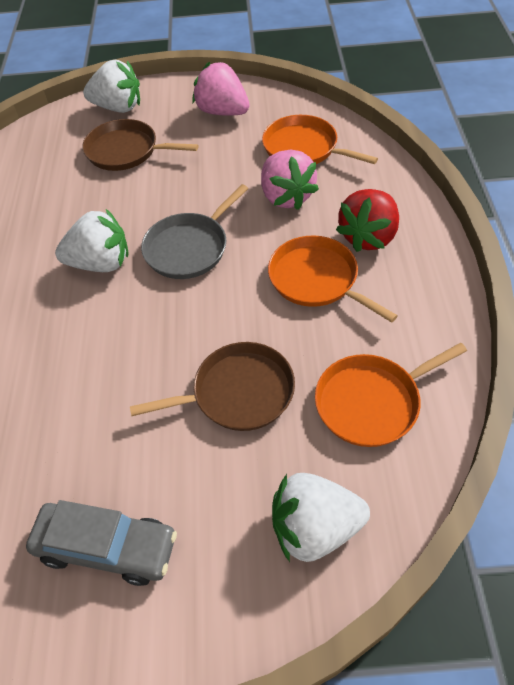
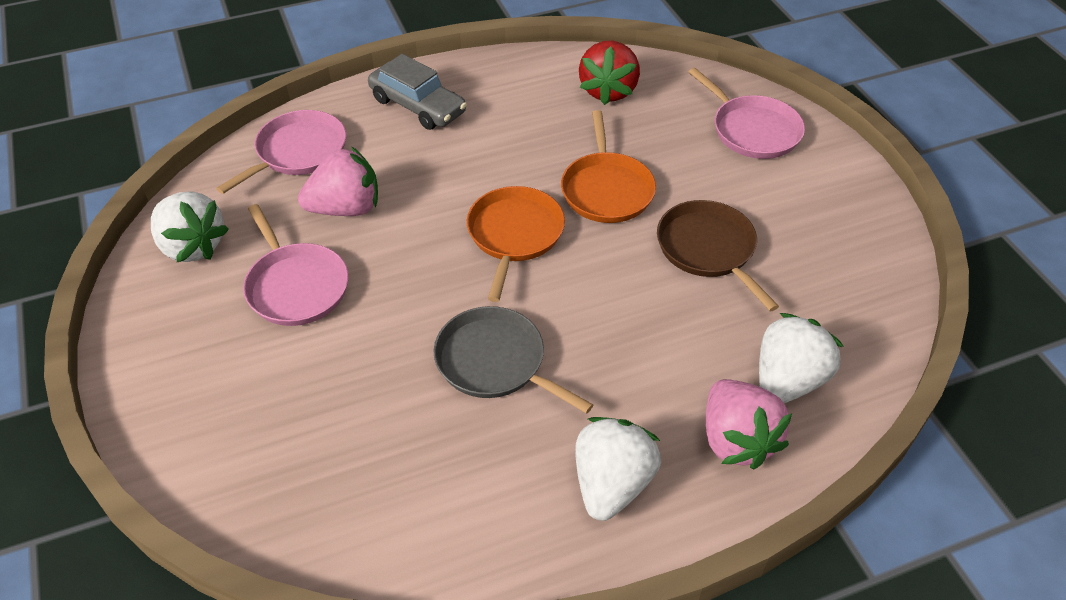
brown pan: 2 -> 1
orange pan: 3 -> 2
pink pan: 0 -> 3

